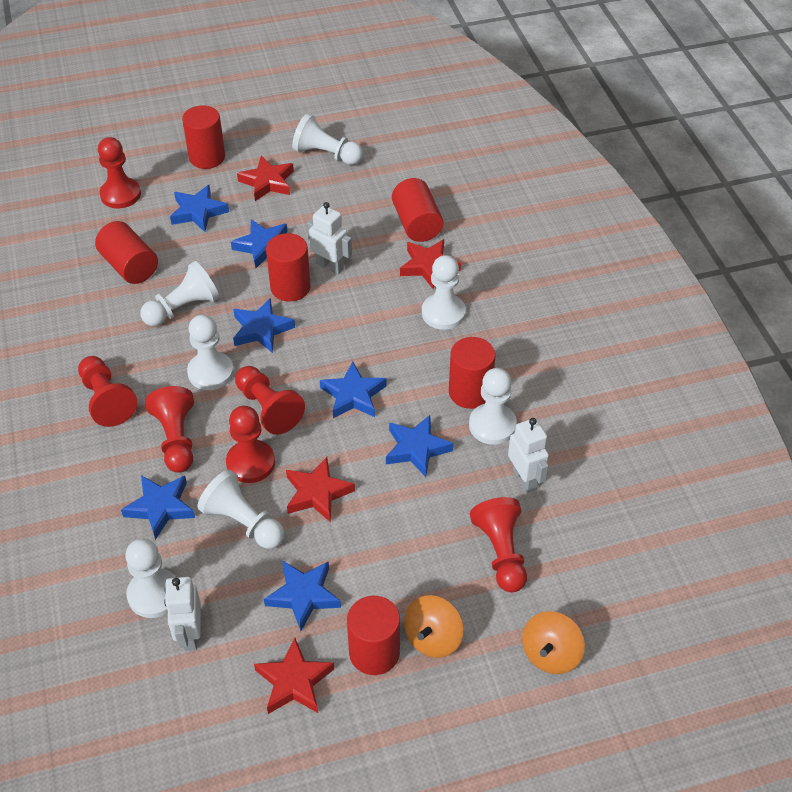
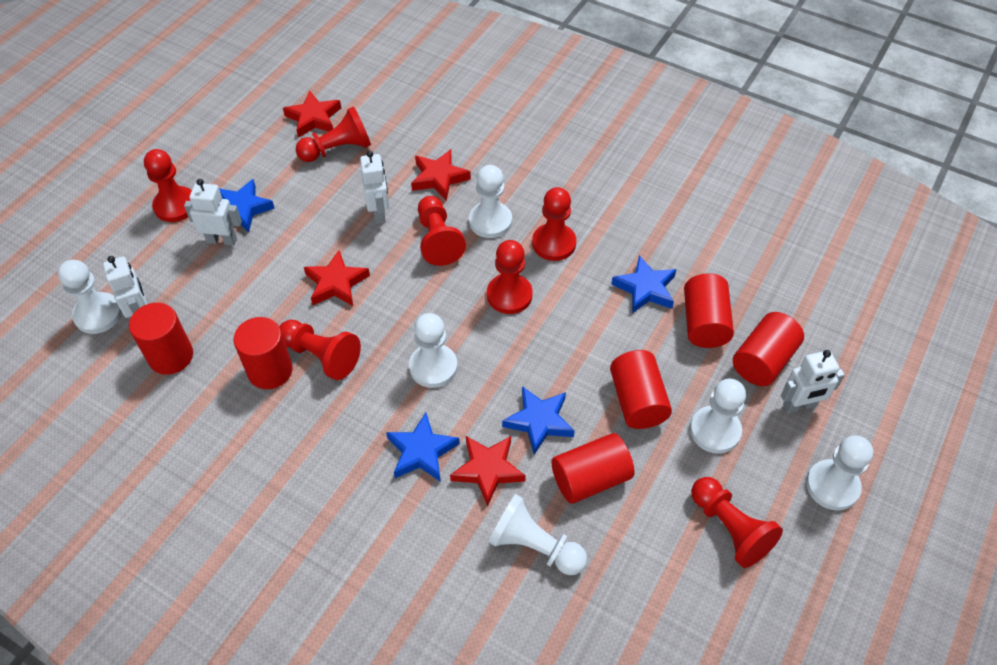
blue star: 7 -> 4
orange spinning top: 2 -> 0
red pawn: 6 -> 7
white pawn: 7 -> 6
white robot: 3 -> 4

